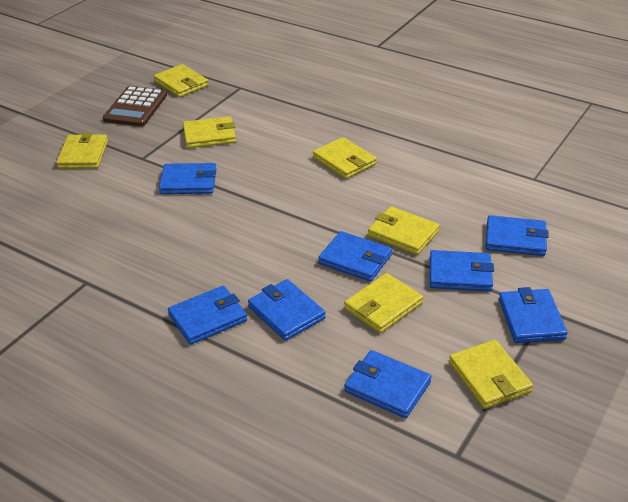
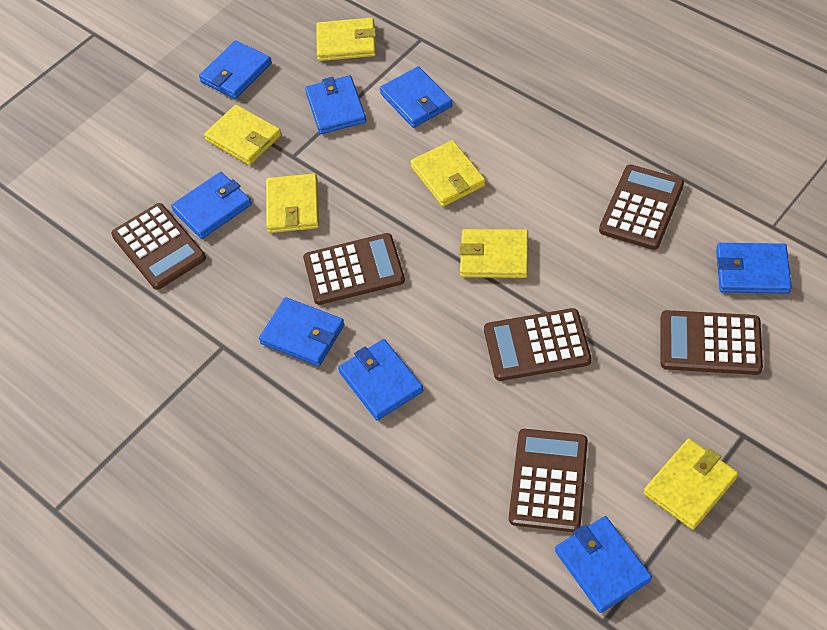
brown calculator: 1 -> 6
yellow wallet: 7 -> 6

